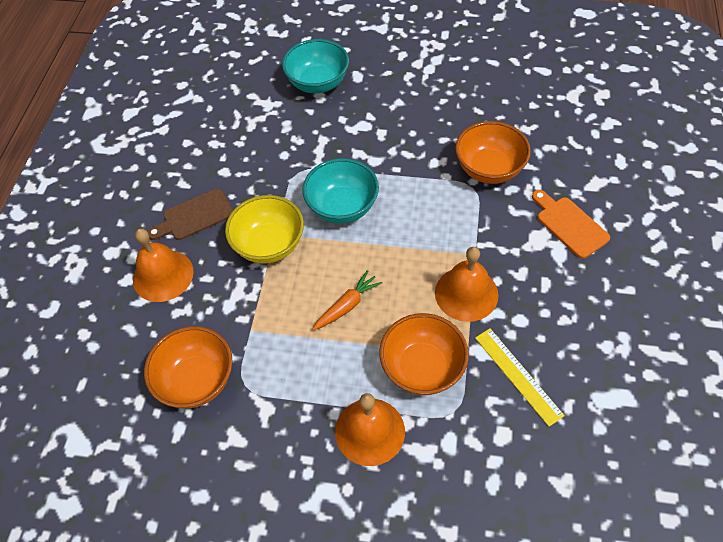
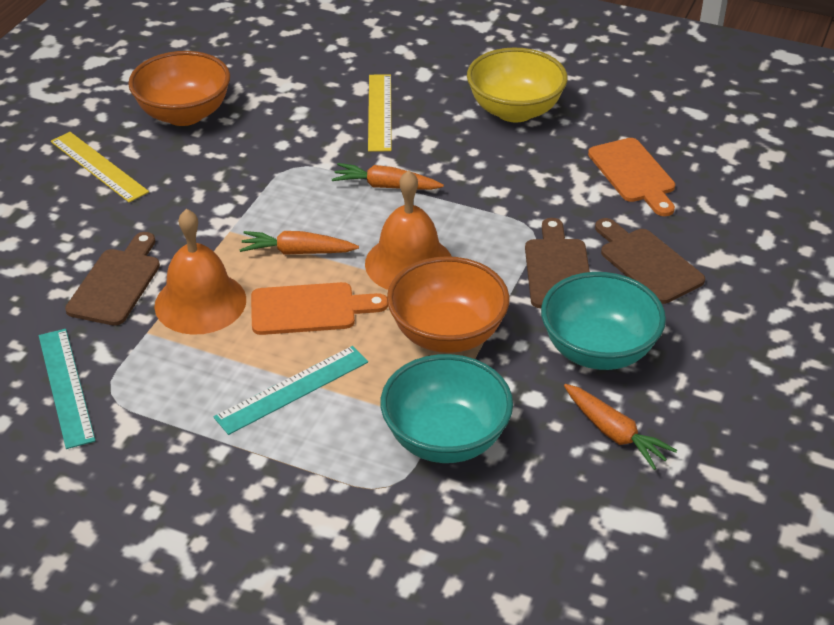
brown cutting board: 1 -> 3
orange bell: 3 -> 2
orange bowl: 3 -> 2
orange carrot: 1 -> 3
orange cutting board: 1 -> 2
turquoise ruler: 0 -> 2
yellow ruler: 1 -> 2

